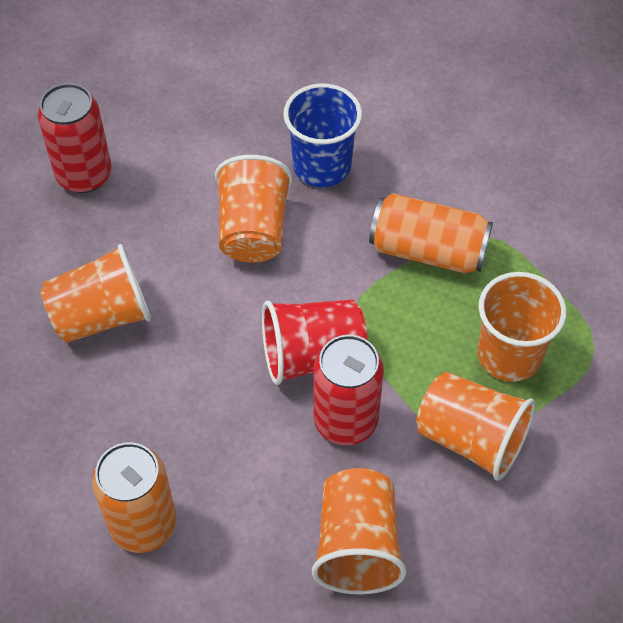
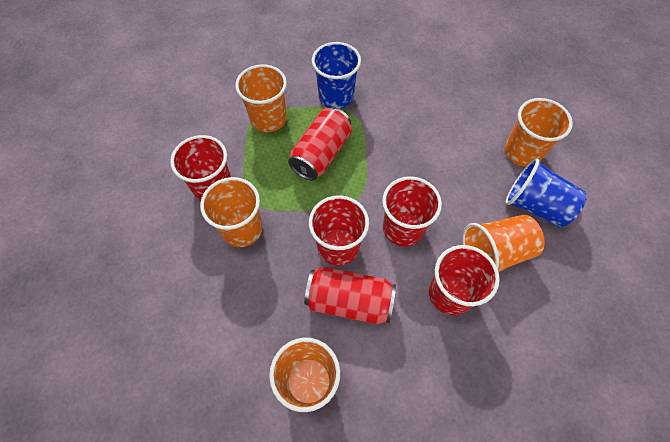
blue cup: 1 -> 2
orange can: 2 -> 0
red cup: 1 -> 4

